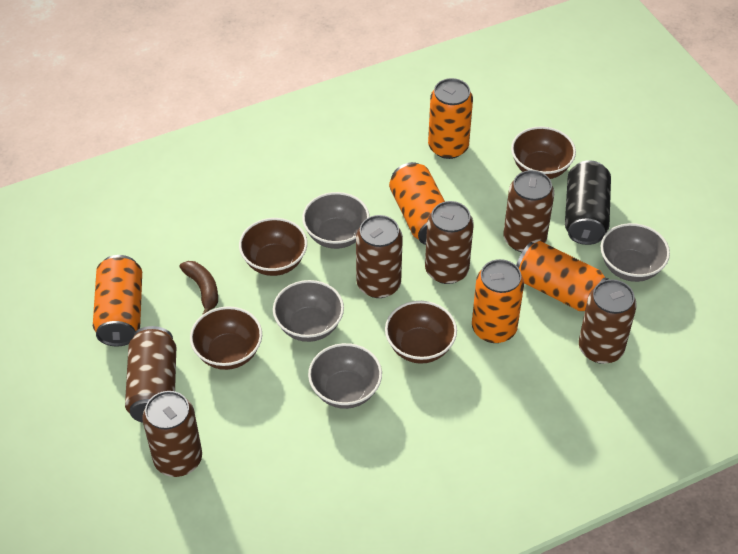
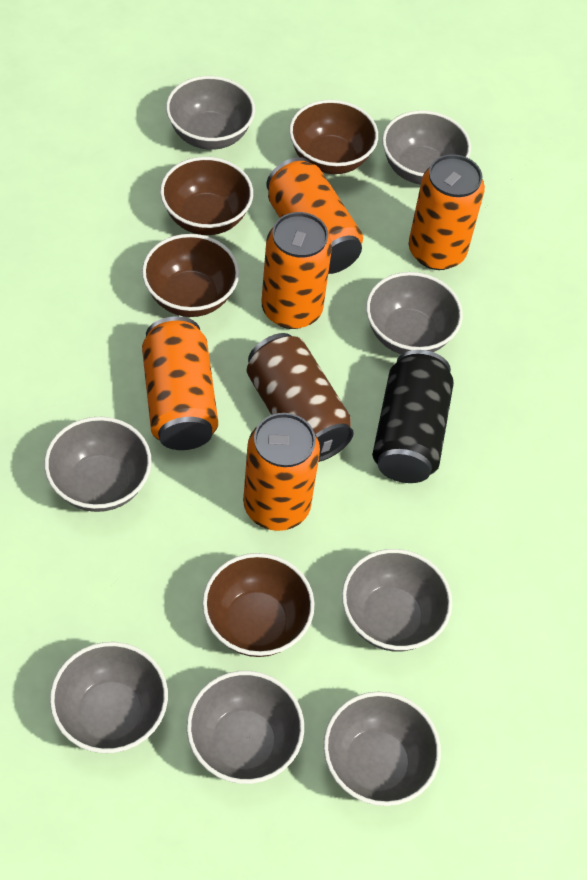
brown banana: 1 -> 0
brown can: 6 -> 1
grey bowl: 4 -> 8

